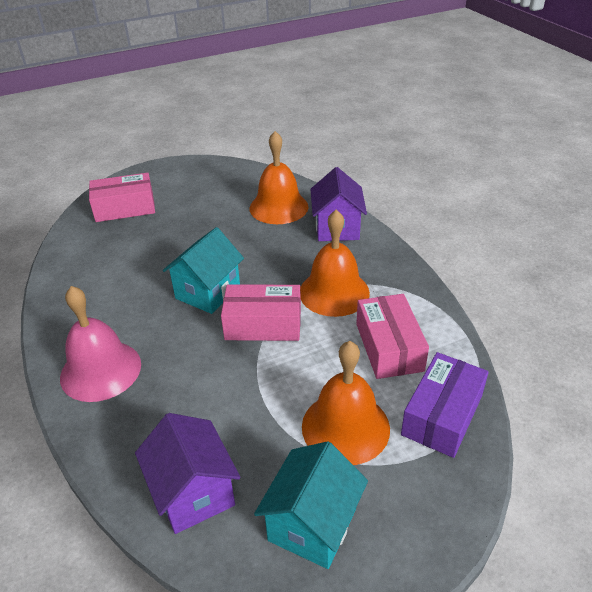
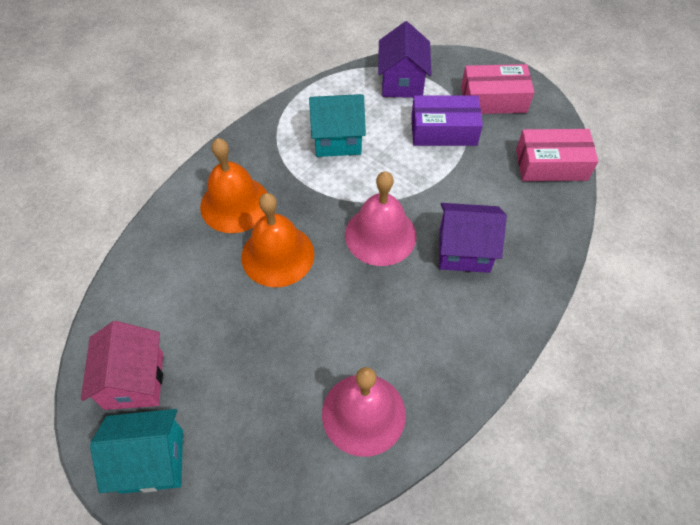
orange bell: 3 -> 2
pink bell: 1 -> 2
pink box: 3 -> 2
pink house: 0 -> 1

